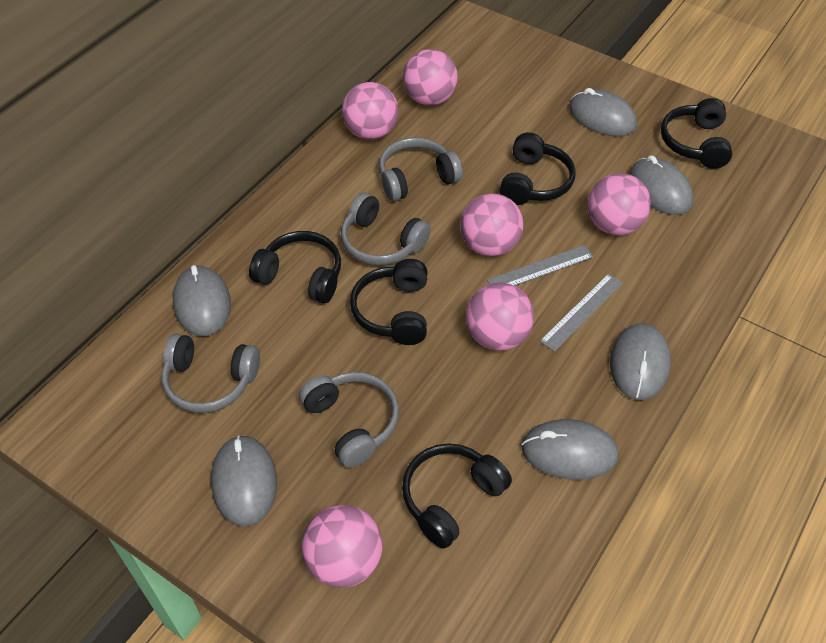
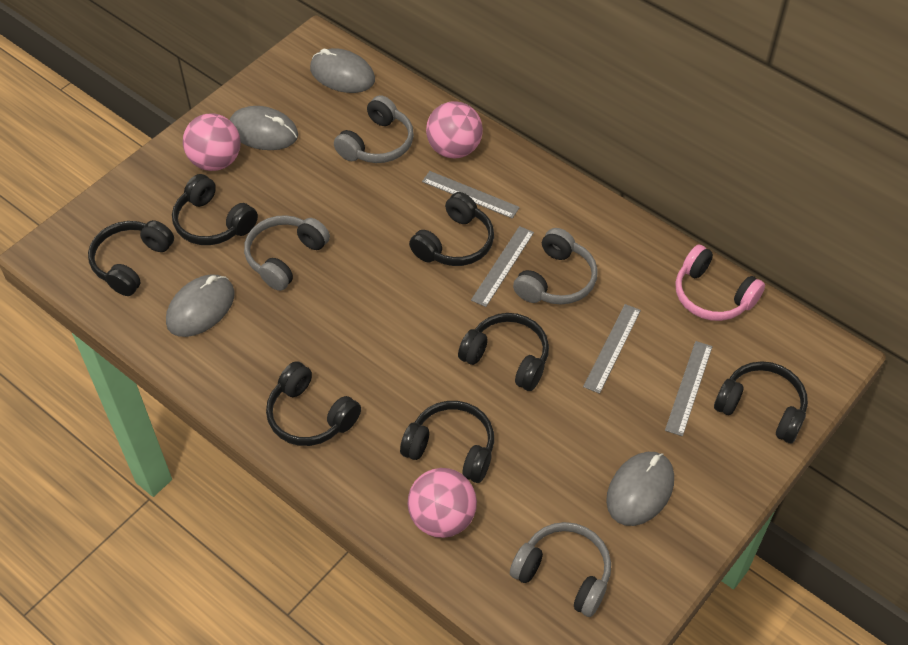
black headphones: 5 -> 7
grey mouse: 6 -> 4
grey ruler: 2 -> 4
pink ball: 6 -> 3
pink headphones: 0 -> 1

